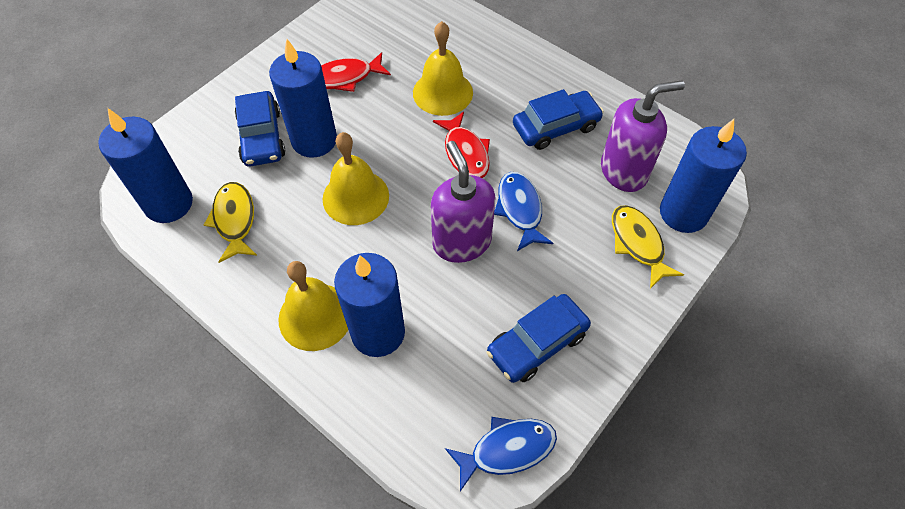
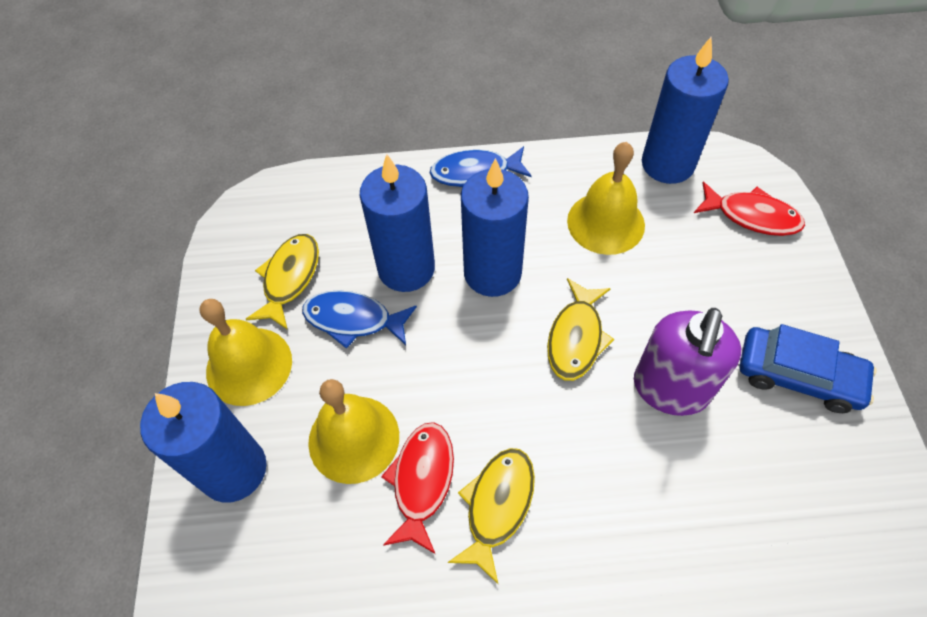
blue car: 3 -> 1
purple soap dispenser: 2 -> 1
yellow fish: 2 -> 3

